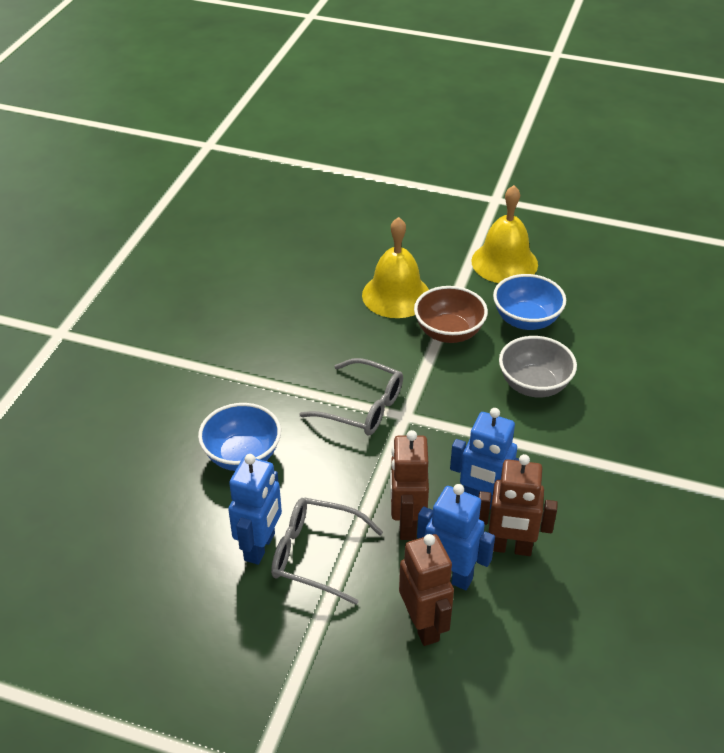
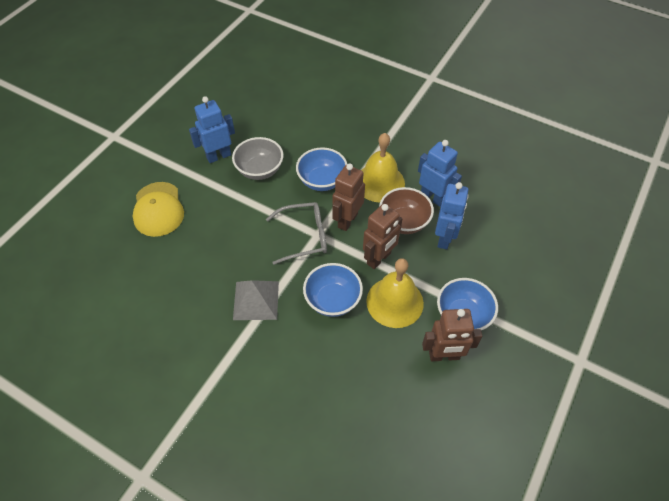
blue bowl: 2 -> 3
grey glasses: 2 -> 1
grey pyramid: 0 -> 1
yellow cap: 0 -> 1

